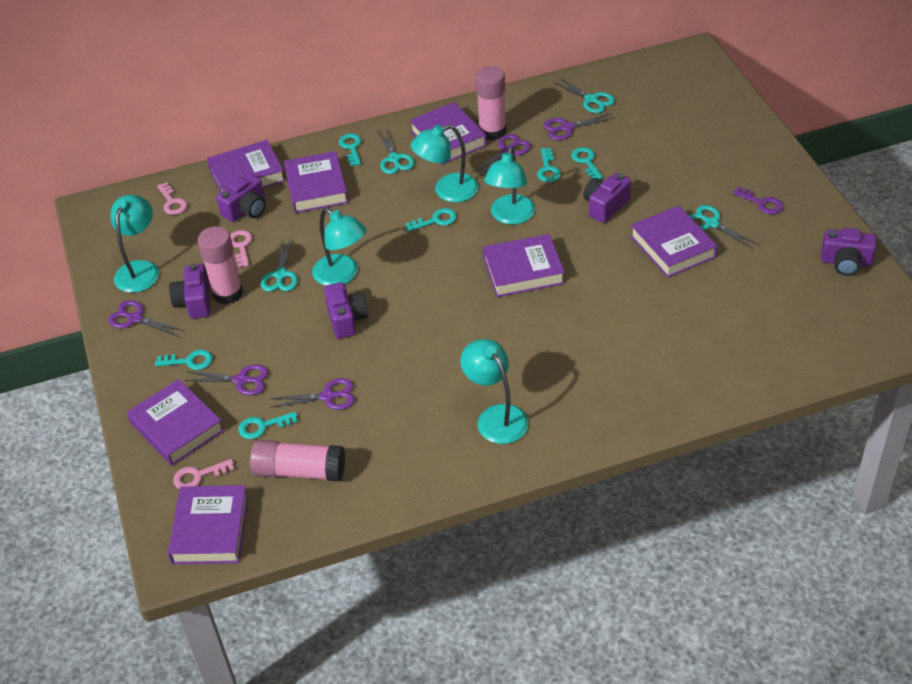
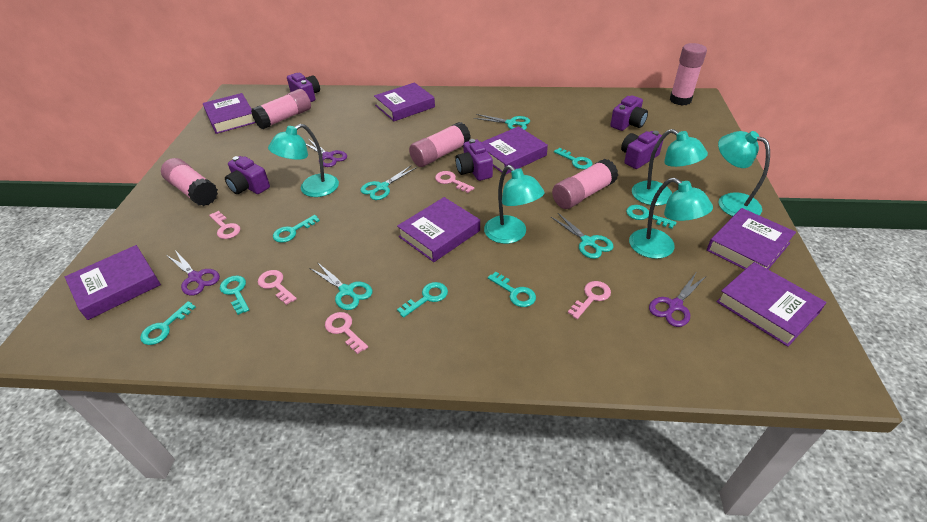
pink glue stick: 3 -> 5
pink key: 3 -> 5
purple key: 1 -> 0
purple scissors: 5 -> 3
turquoise key: 6 -> 7

